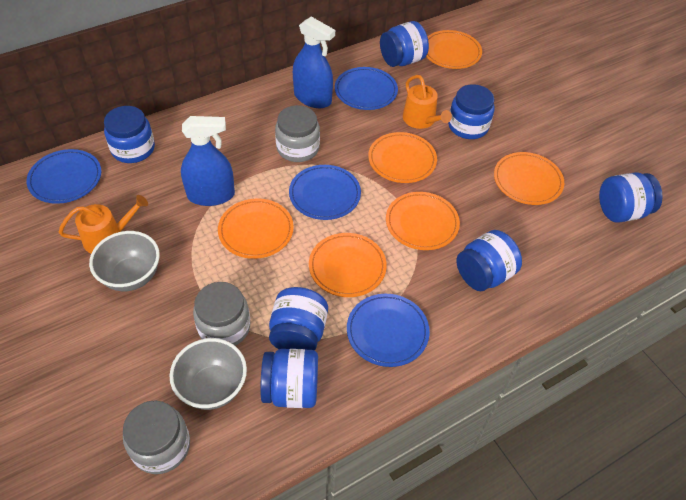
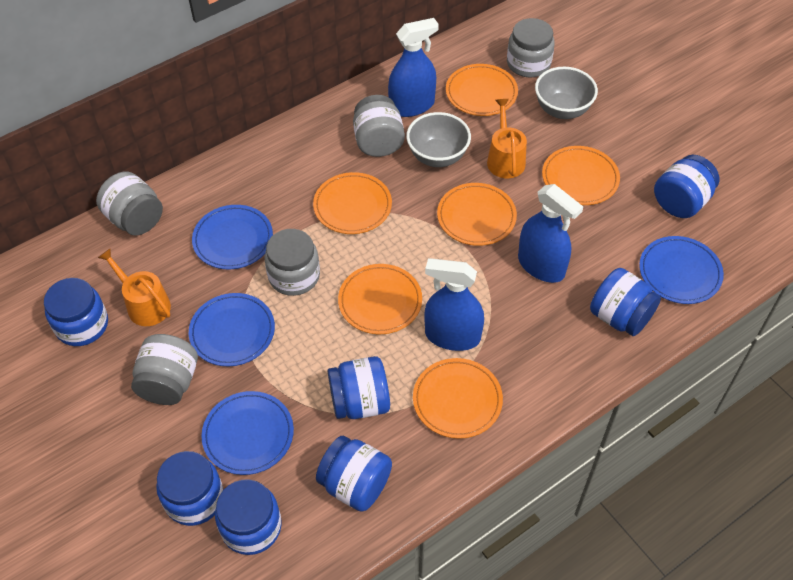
blue spray bottle: 2 -> 3
grey jar: 3 -> 5

